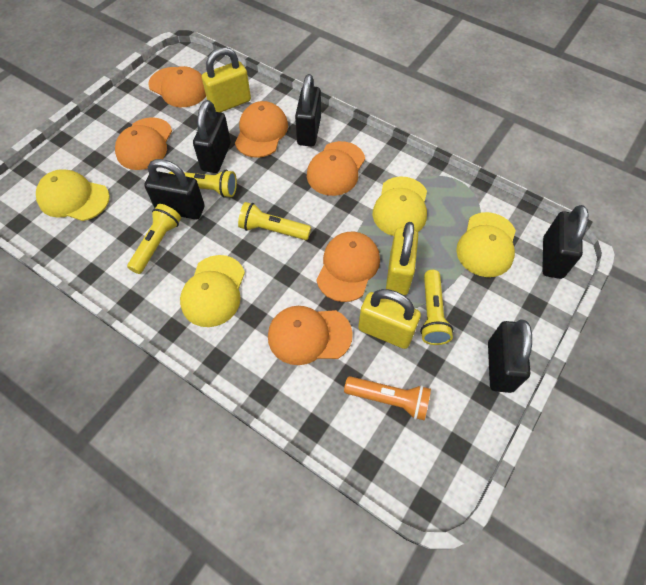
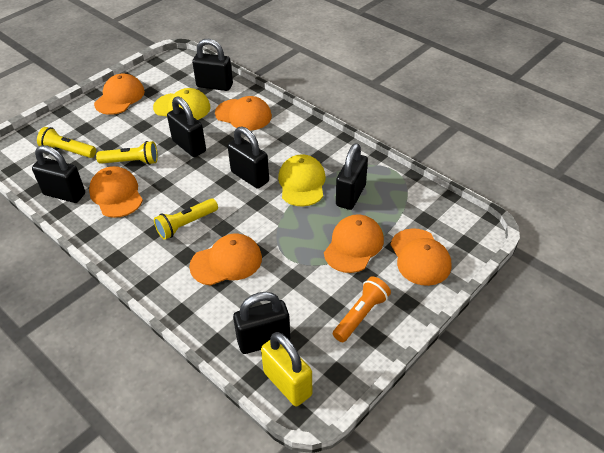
black padlock: 5 -> 6
yellow cap: 4 -> 2
yellow flashlight: 4 -> 3
yellow padlock: 3 -> 1

